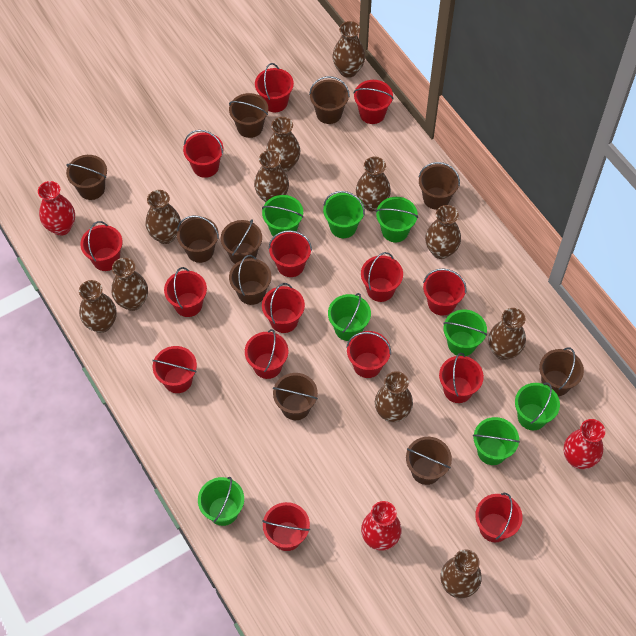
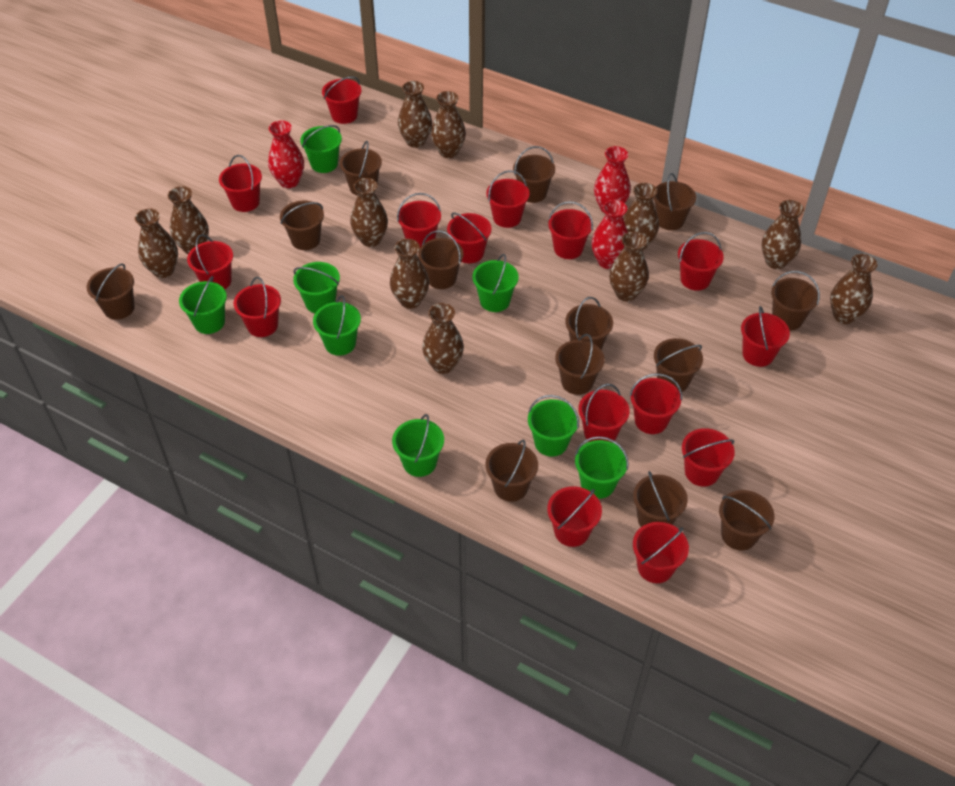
brown bucket: 10 -> 13

